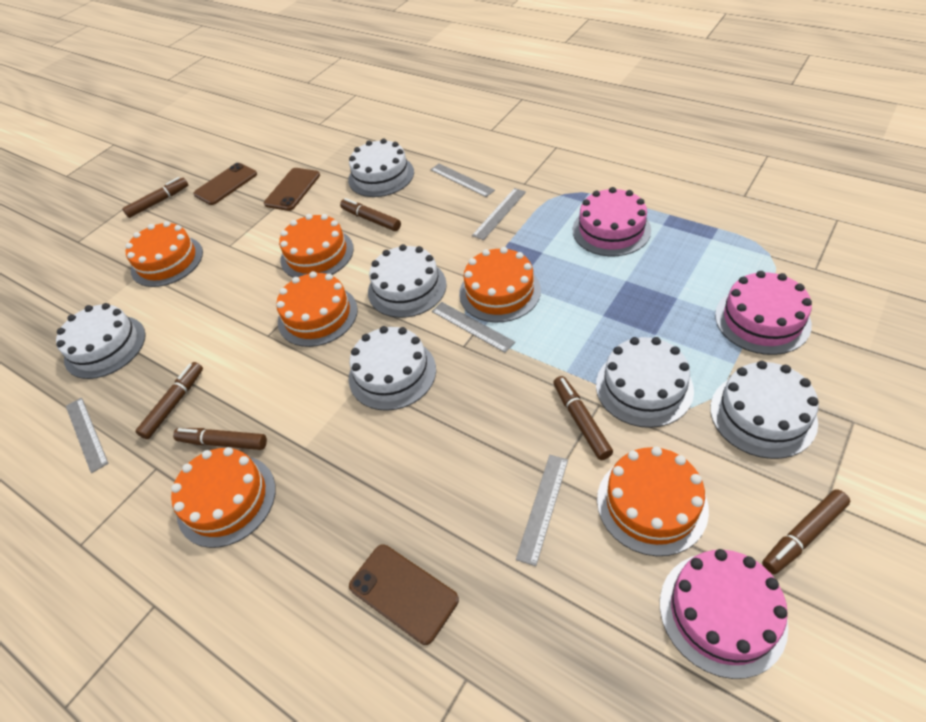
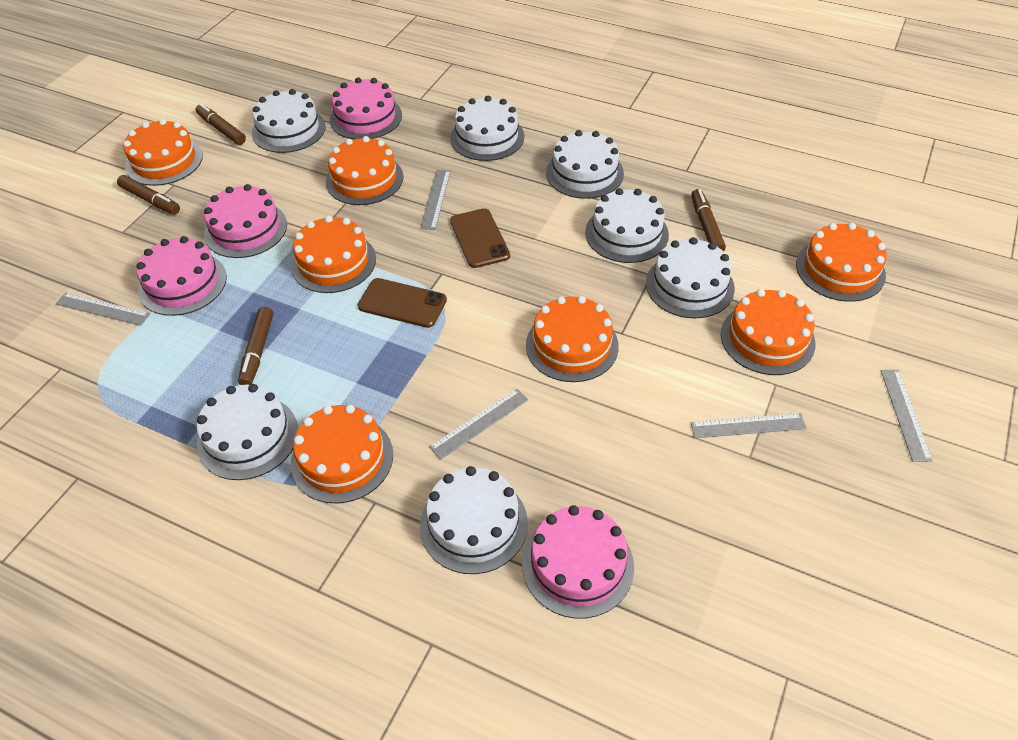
brown marker: 6 -> 4
brown phone: 3 -> 2
orange cake: 6 -> 7
pink cake: 3 -> 4
white cake: 6 -> 7

